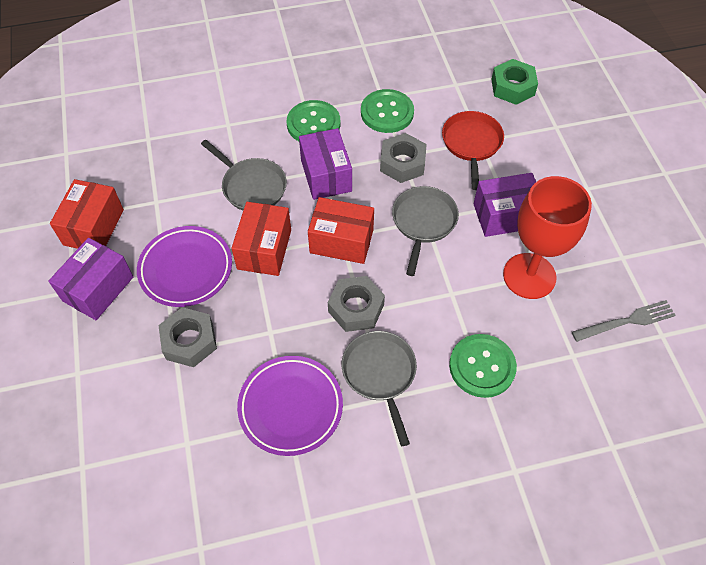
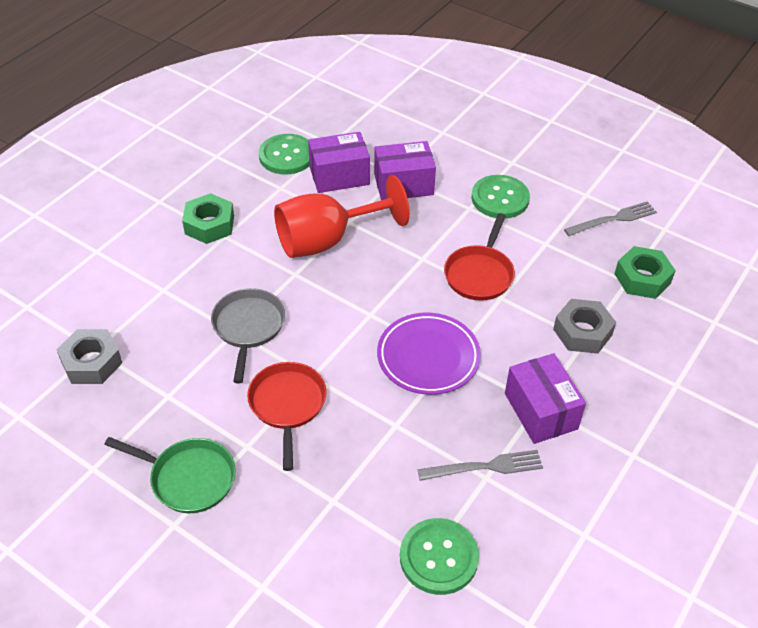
green nut: 1 -> 2
green pan: 0 -> 1
grey fork: 1 -> 2
grey nut: 3 -> 2
grey pan: 3 -> 1
purple plate: 2 -> 1
red box: 3 -> 0
red pan: 1 -> 2

